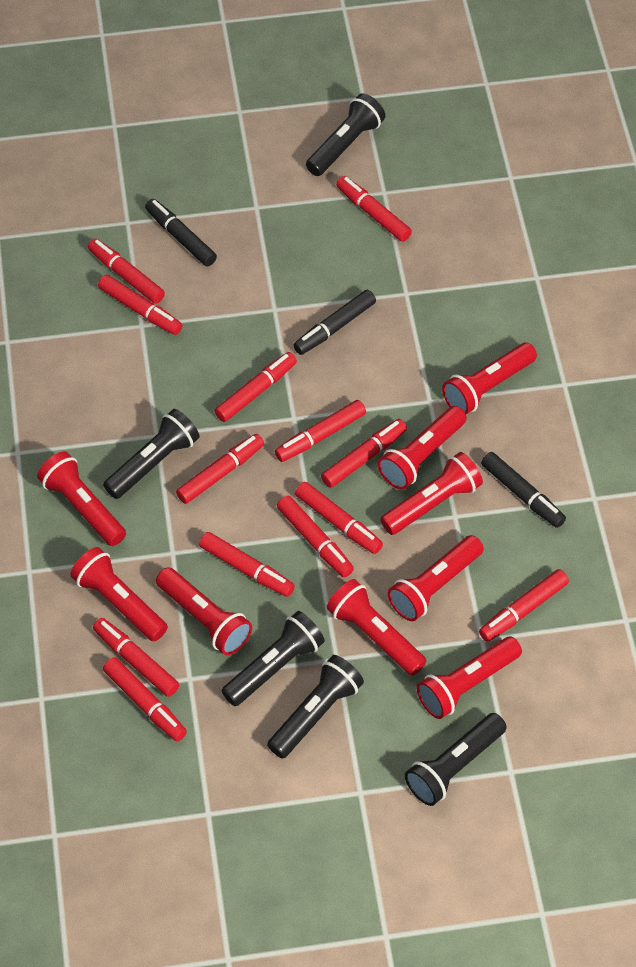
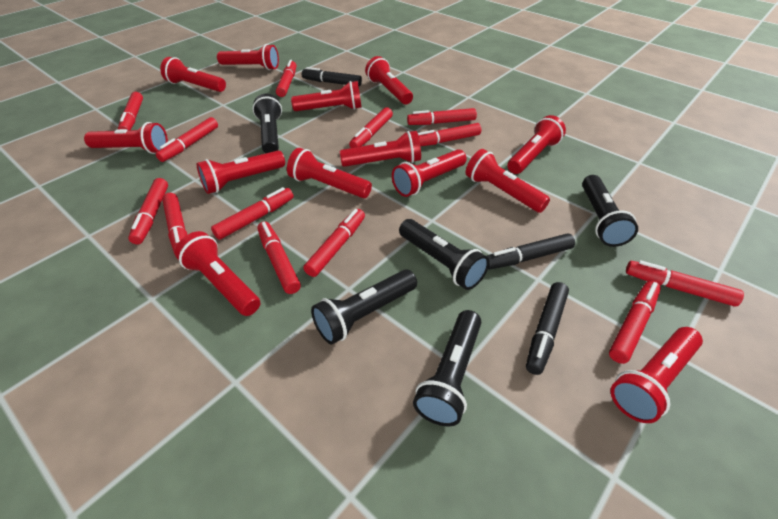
red flashlight: 9 -> 13

